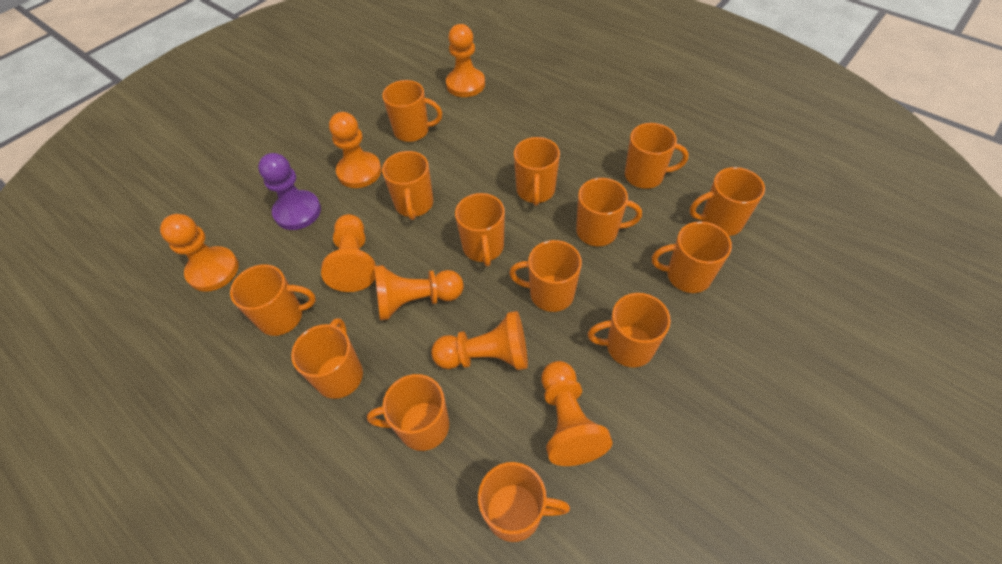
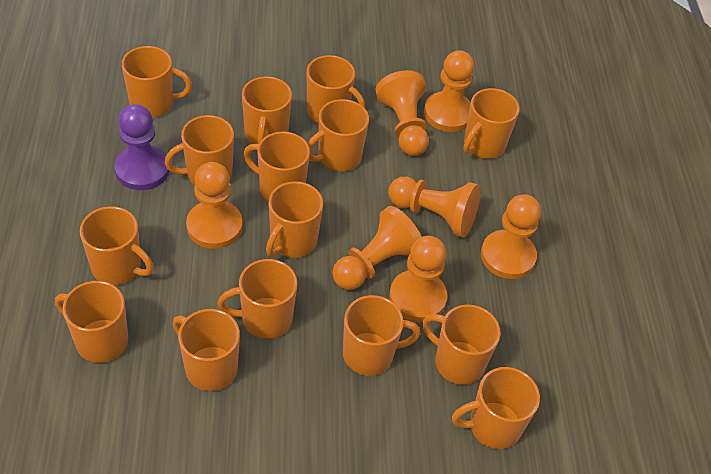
orange mug: 14 -> 15

